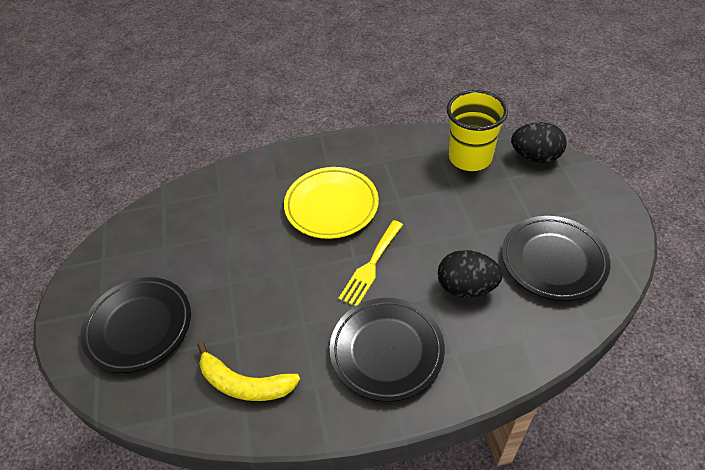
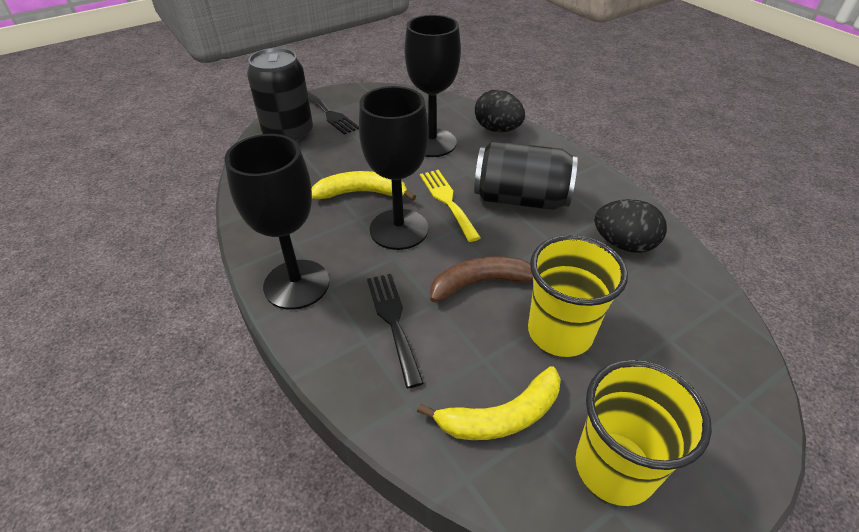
black can: 0 -> 2
black fork: 0 -> 2
black goblet: 0 -> 3
black plate: 3 -> 0
brown banana: 0 -> 1
yellow banana: 1 -> 2
yellow cup: 1 -> 2
yellow plate: 1 -> 0

